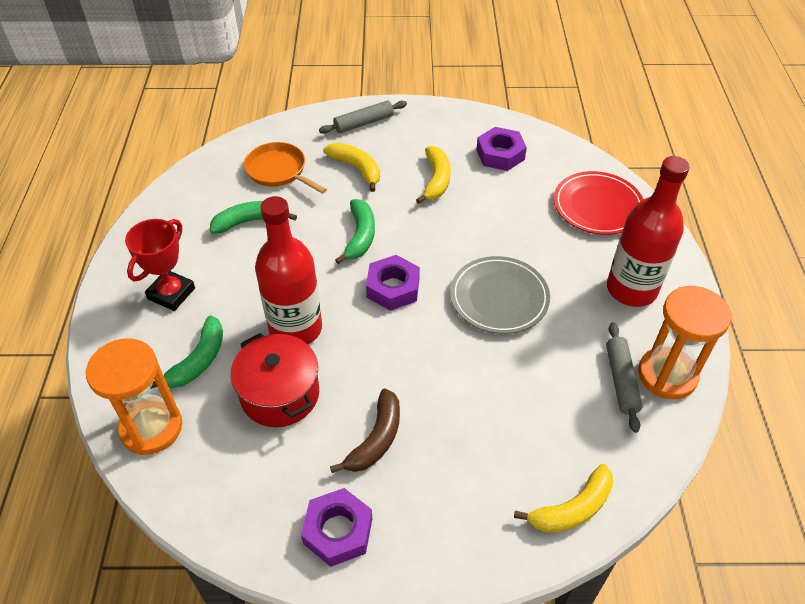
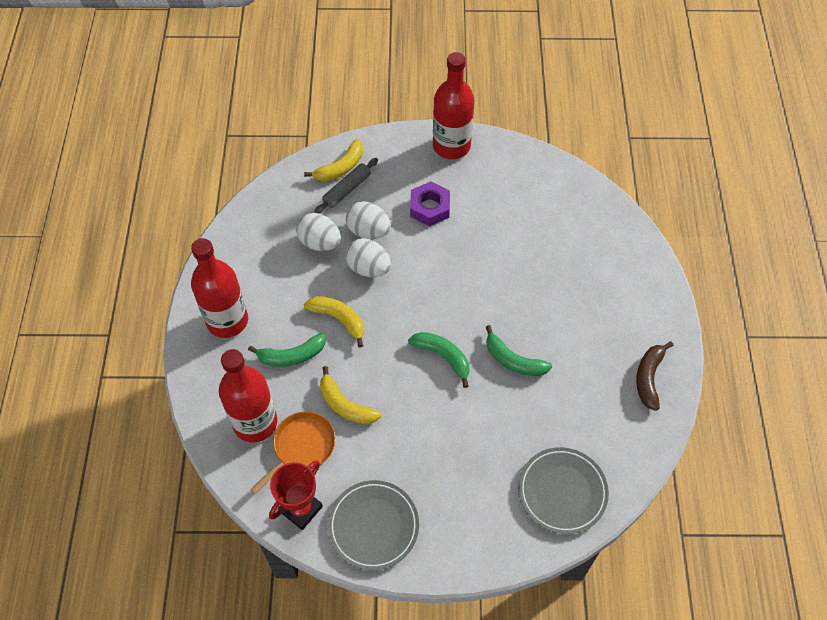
grey plate: 1 -> 2
grey rolling pin: 2 -> 1
orange hourglass: 2 -> 0
purple nut: 3 -> 1
red bottle: 2 -> 3
red plate: 1 -> 0
red pot: 1 -> 0
white egg: 0 -> 3

